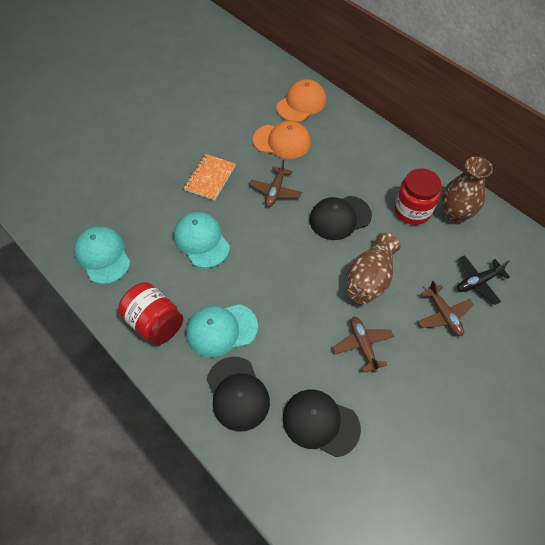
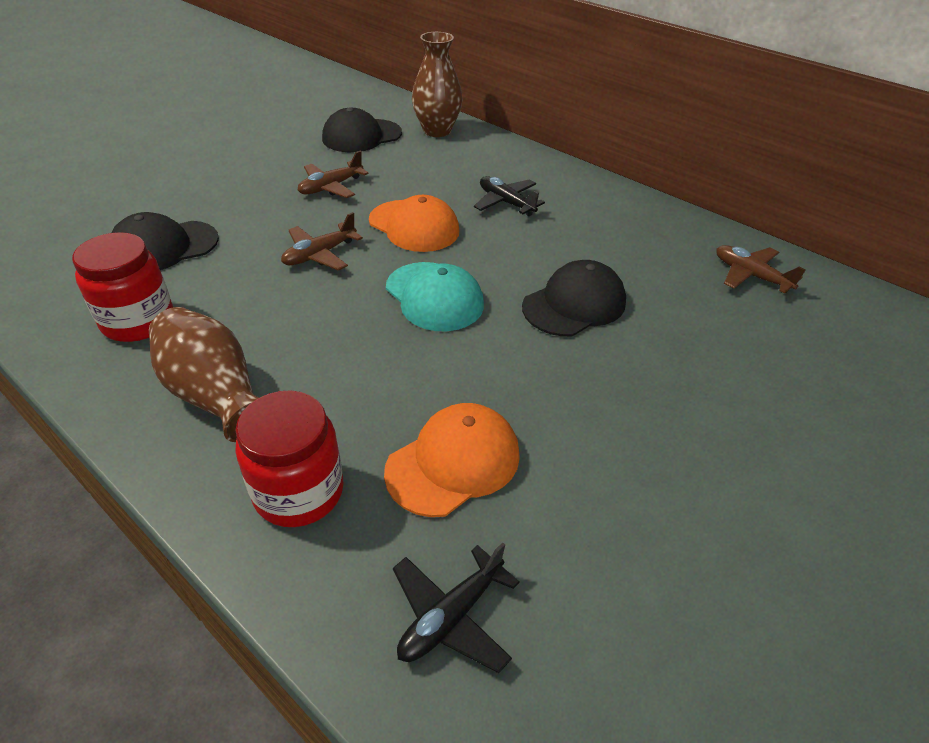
black plane: 1 -> 2
orange notebook: 1 -> 0
turquoise cap: 3 -> 1

